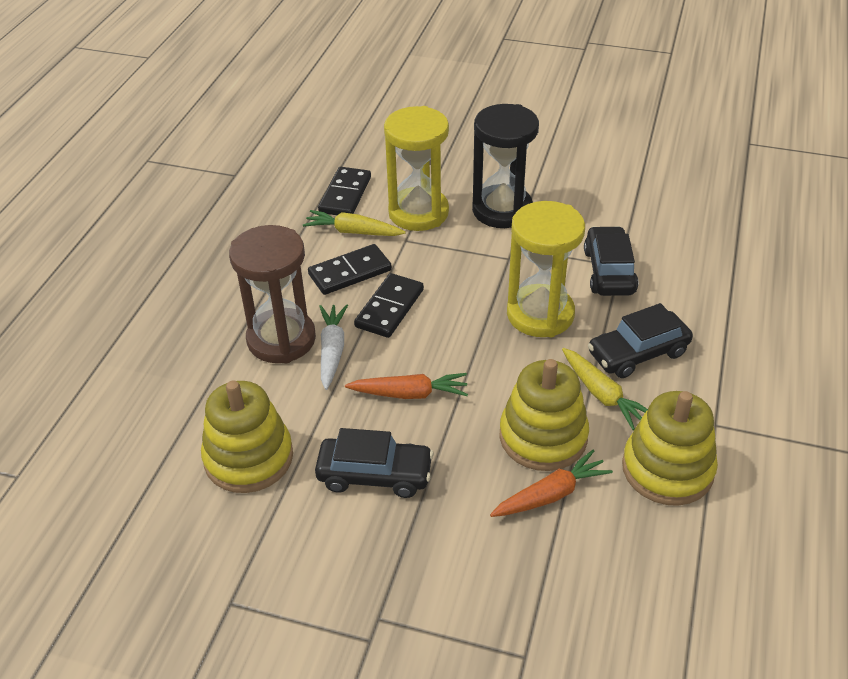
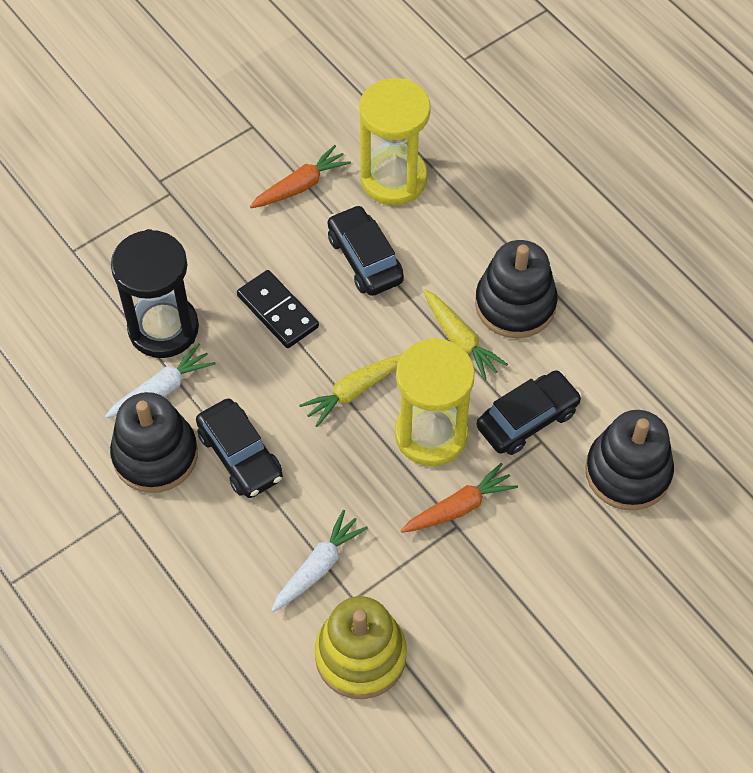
black domino: 3 -> 1
black stacking toy: 0 -> 3
brown hourglass: 1 -> 0
white carrot: 1 -> 2
yellow stacking toy: 3 -> 1

